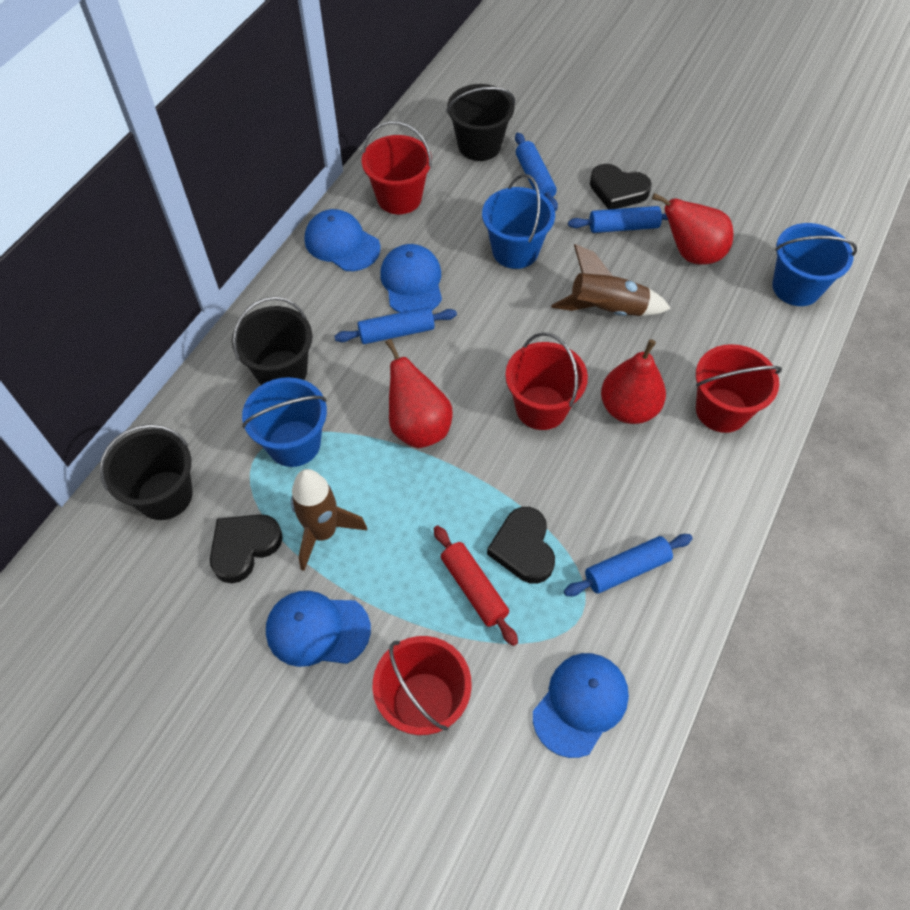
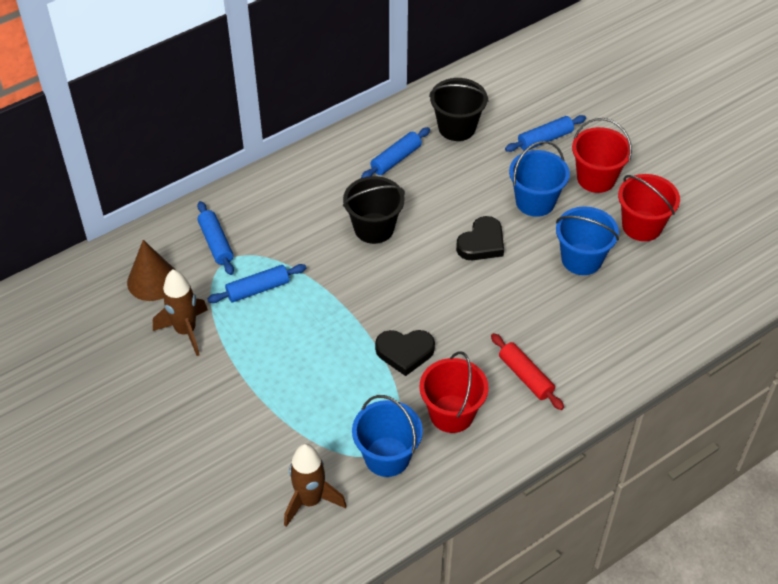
black bucket: 3 -> 2
black heart: 3 -> 2
blue cap: 4 -> 0
brown cone: 0 -> 1
red bucket: 4 -> 3
red pear: 3 -> 0

